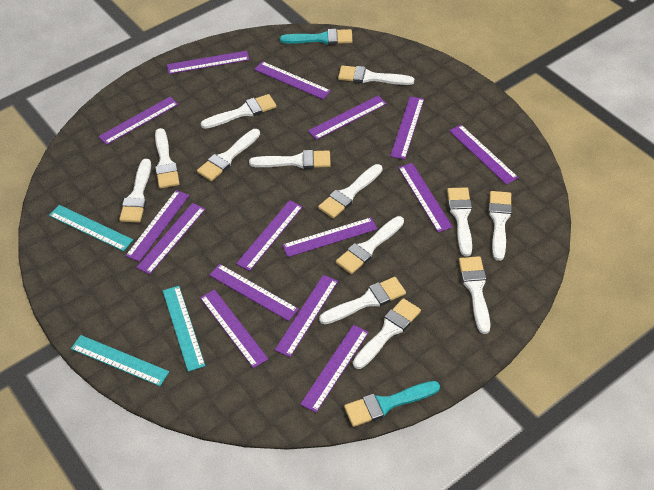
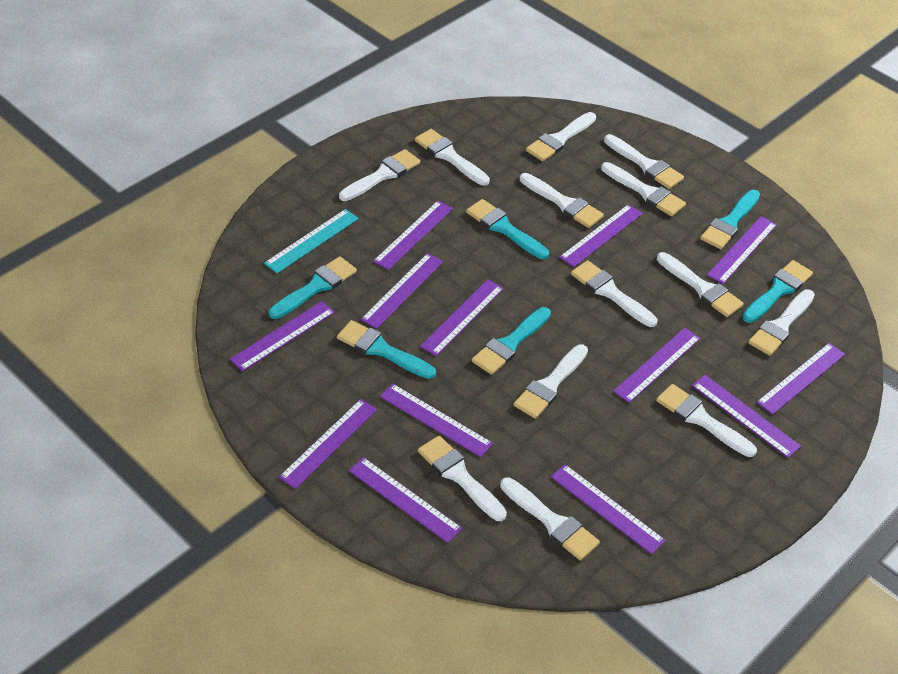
purple ruler: 15 -> 13
turquoise brush: 2 -> 6
turquoise ruler: 3 -> 1

